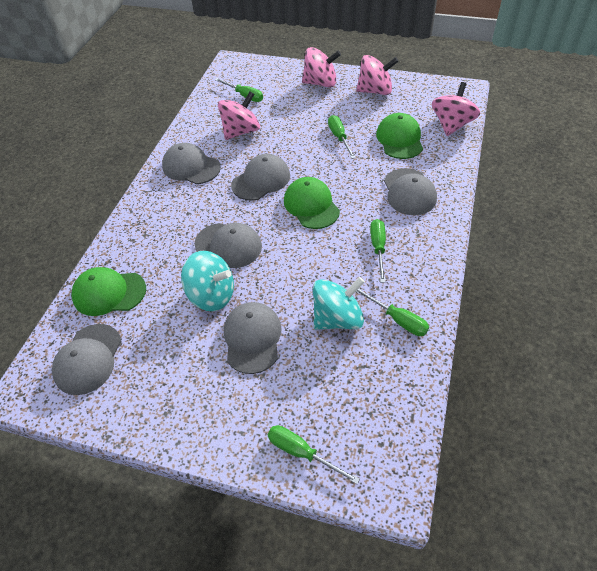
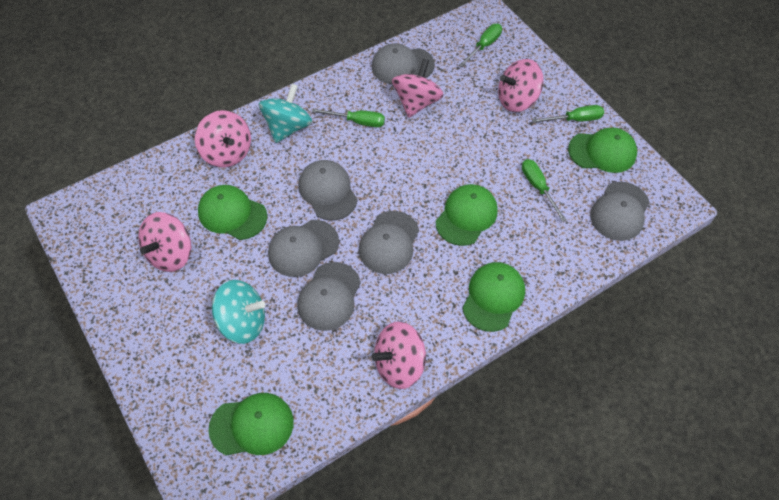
green cap: 3 -> 5
green screwdriver: 5 -> 4
pink spinning top: 4 -> 5

